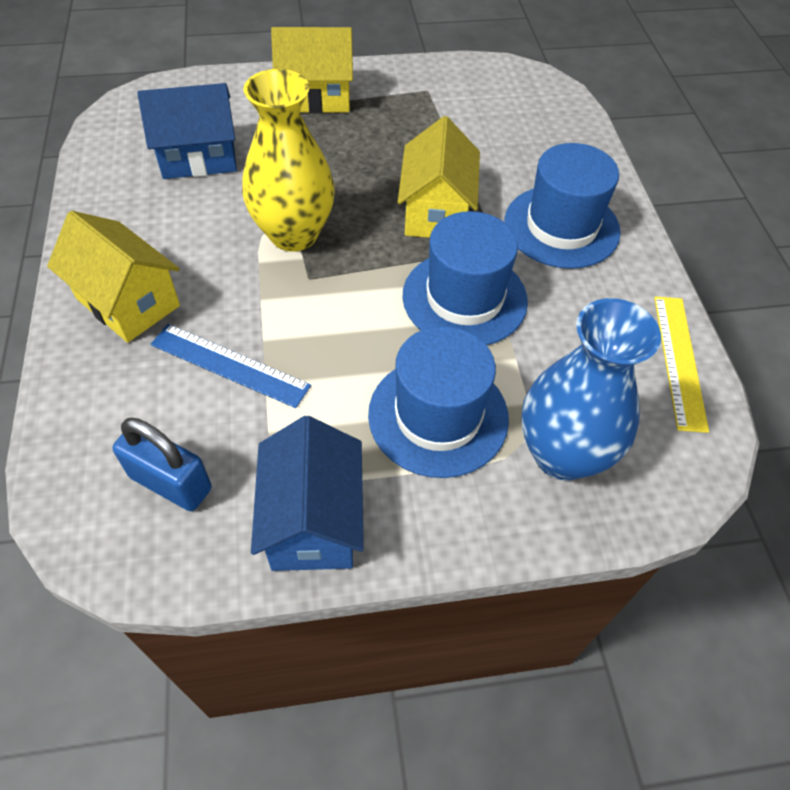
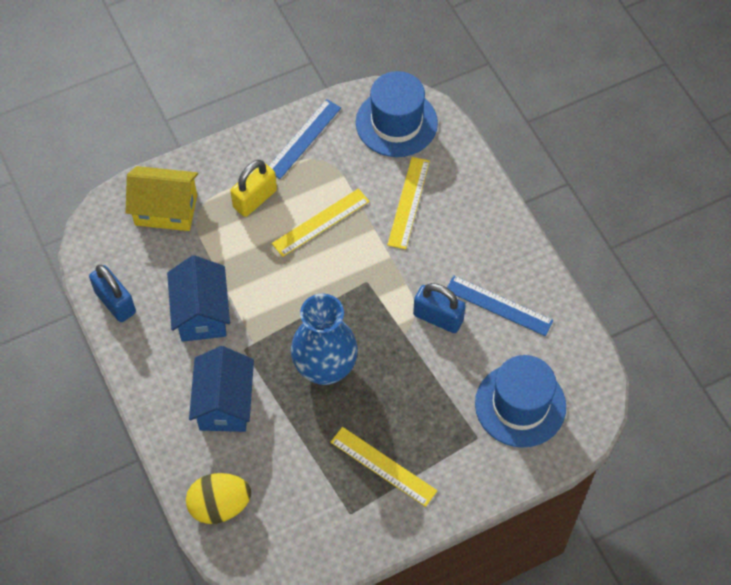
blue hat: 3 -> 2
blue padlock: 1 -> 2
blue ruler: 1 -> 2
yellow egg: 0 -> 1
yellow house: 3 -> 1
yellow padlock: 0 -> 1
yellow ruler: 1 -> 3
yellow vase: 1 -> 0

